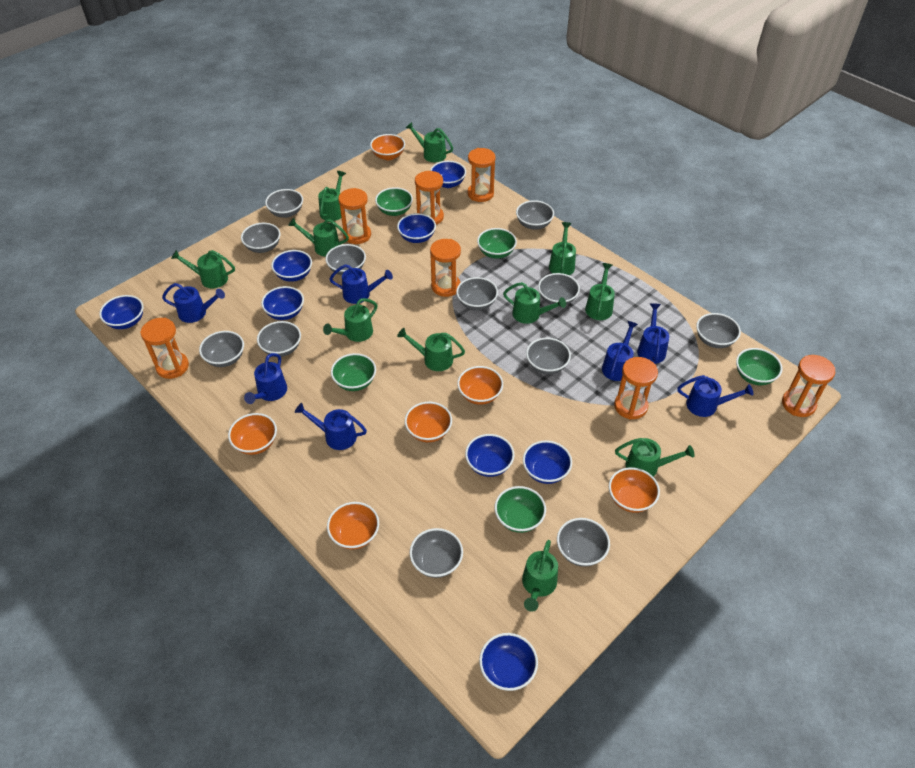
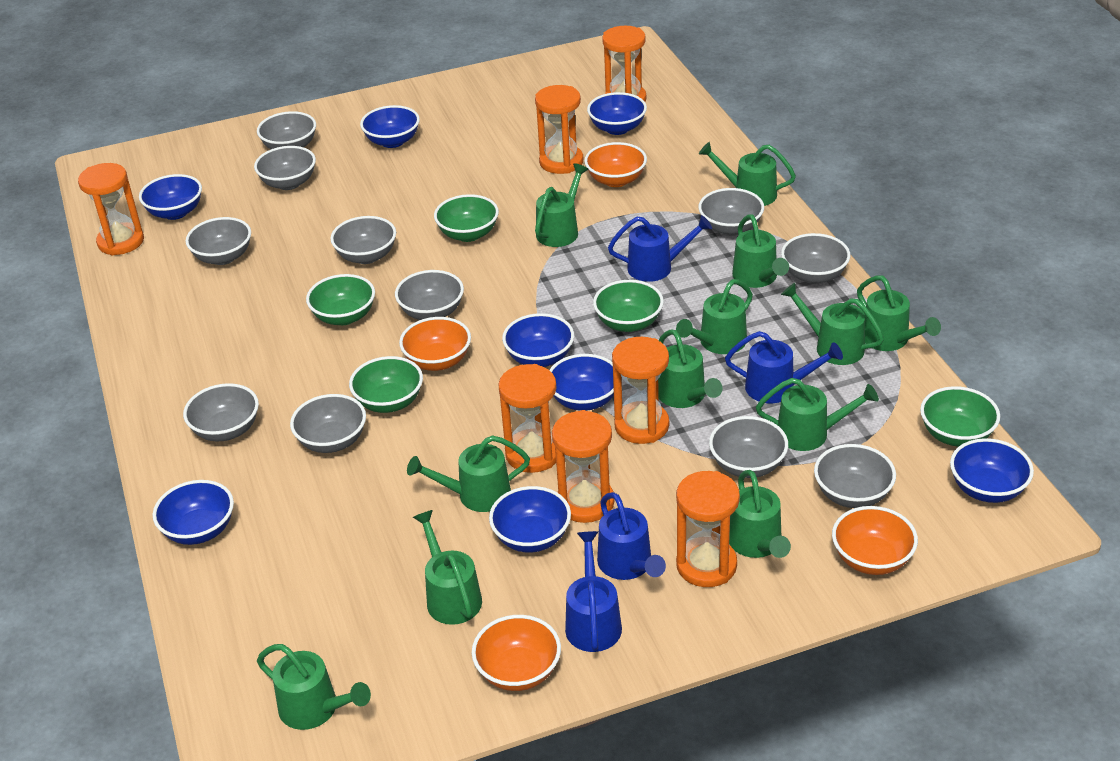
blue watering can: 7 -> 4
green watering can: 11 -> 12
grey bowl: 12 -> 11
orange bowl: 6 -> 4

